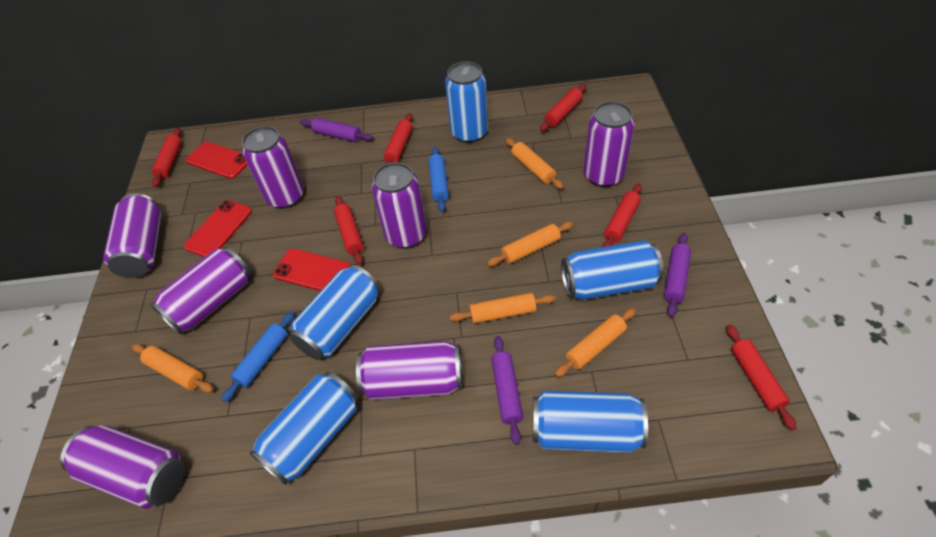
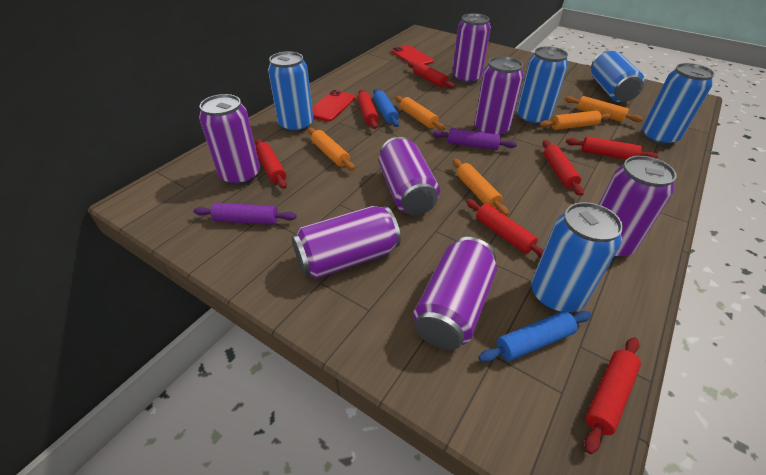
purple rolling pin: 3 -> 2
red phone: 3 -> 2
red rolling pin: 6 -> 7

